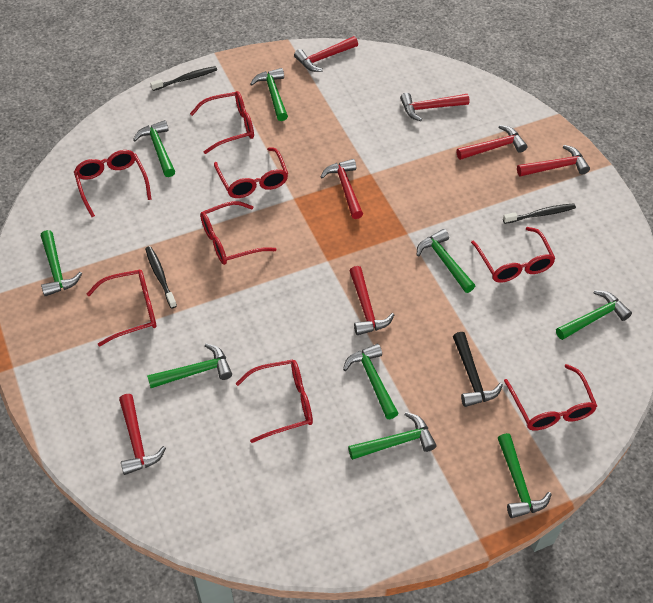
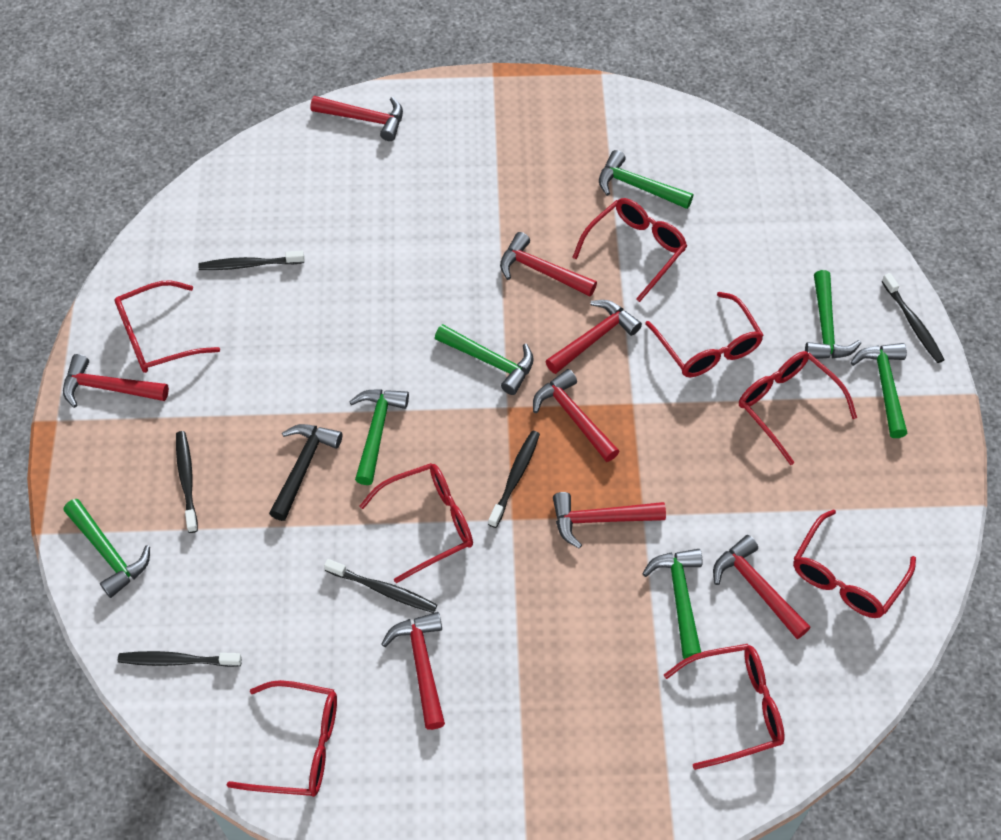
black toothbrush: 3 -> 6
green hammer: 9 -> 7
red hammer: 7 -> 8

